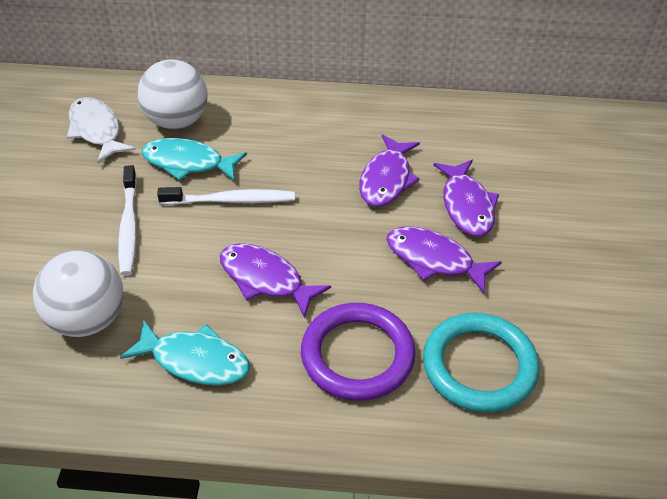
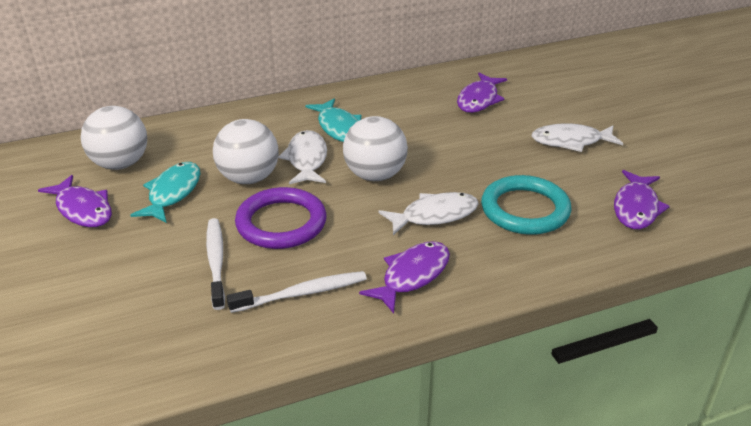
white ball: 2 -> 3
white fish: 1 -> 3

